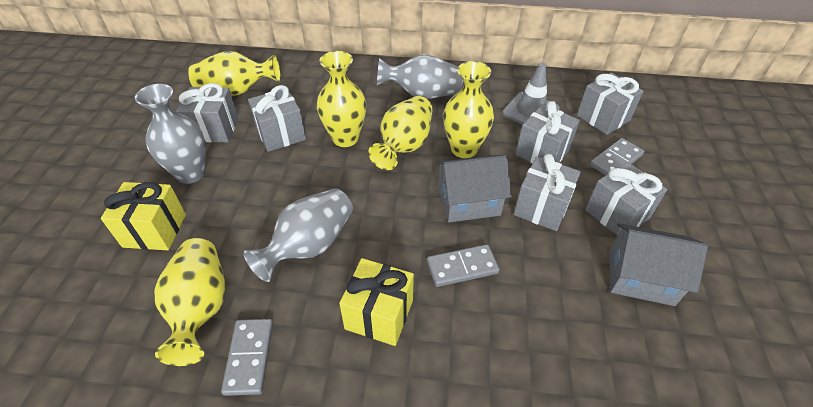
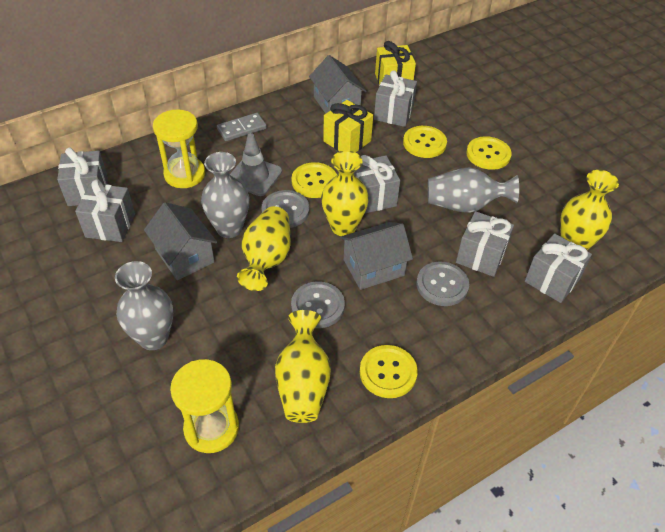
grey button: 0 -> 3
grey domino: 3 -> 1
grey house: 2 -> 3
yellow button: 0 -> 4
yellow hourglass: 0 -> 2
yellow vase: 5 -> 4

